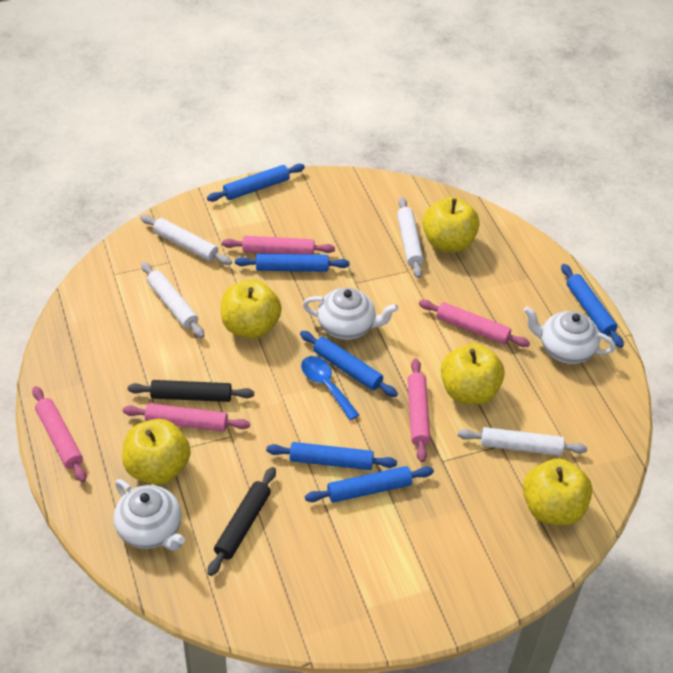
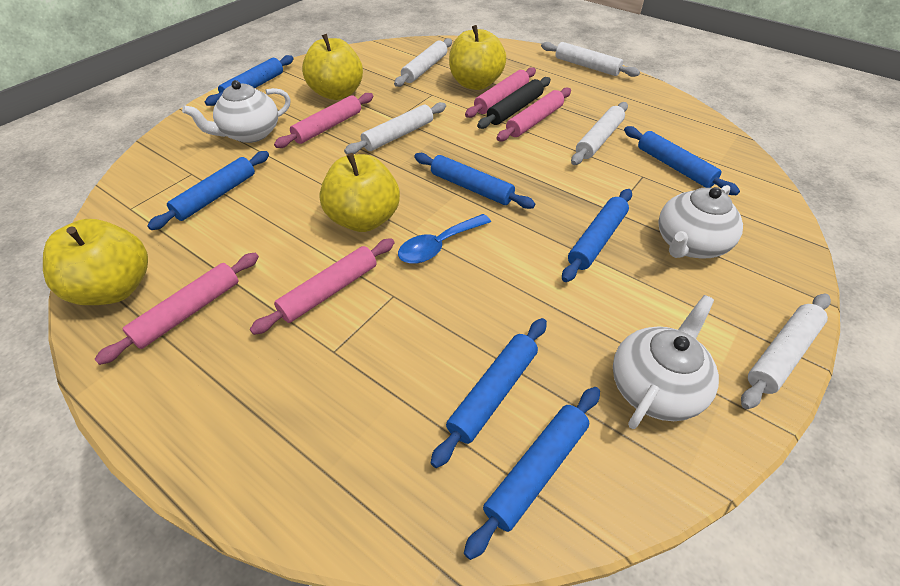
black rolling pin: 2 -> 1
blue rolling pin: 6 -> 7
white rolling pin: 4 -> 5
yellow apple: 5 -> 4

